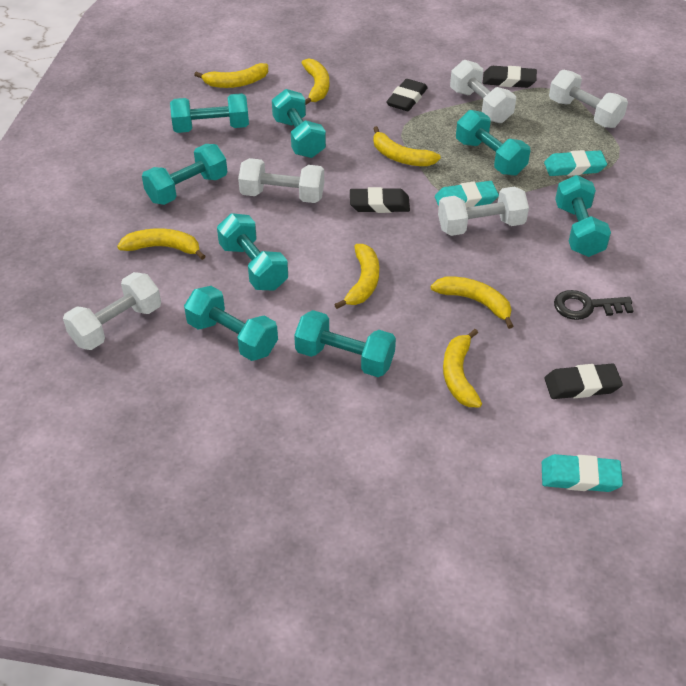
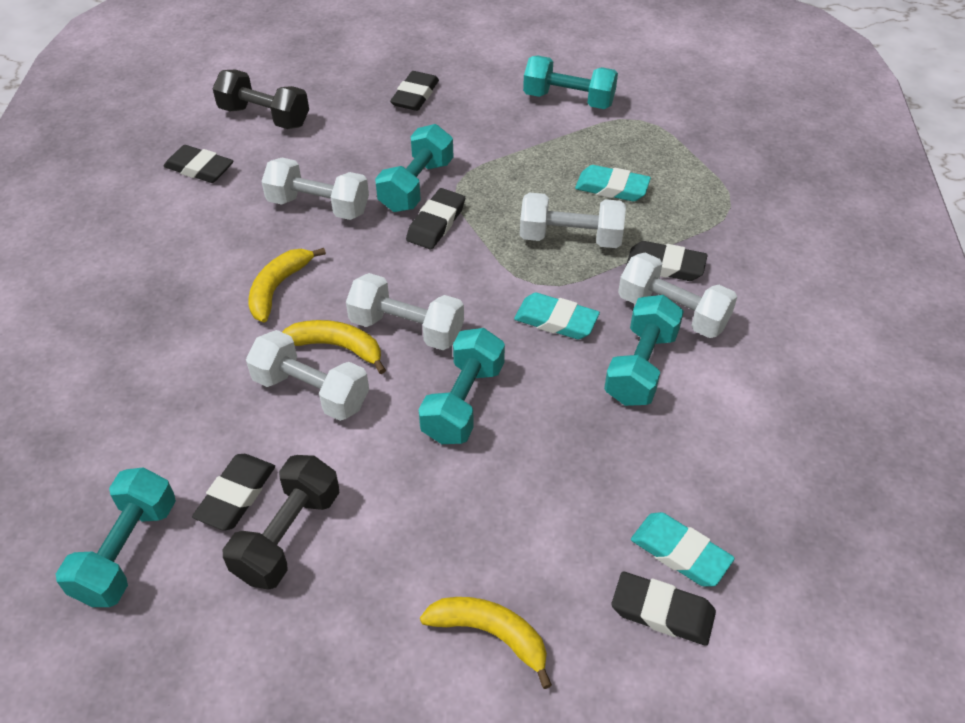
black dumbbell: 0 -> 2
black eraser: 4 -> 6
black key: 1 -> 0
turquoise dumbbell: 8 -> 5
yellow banana: 7 -> 3

